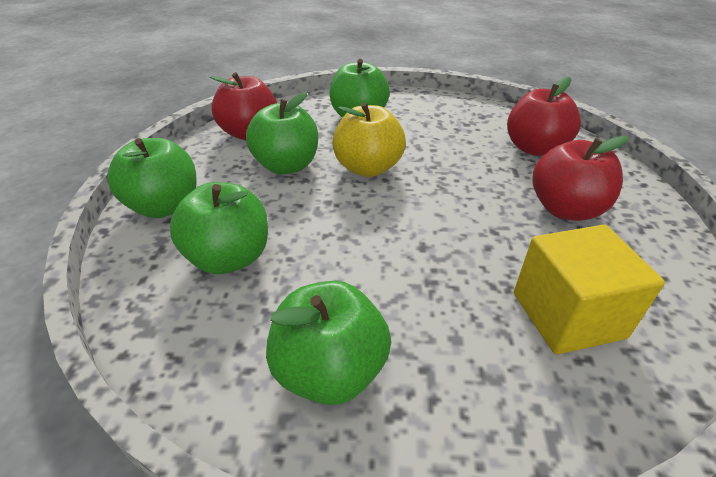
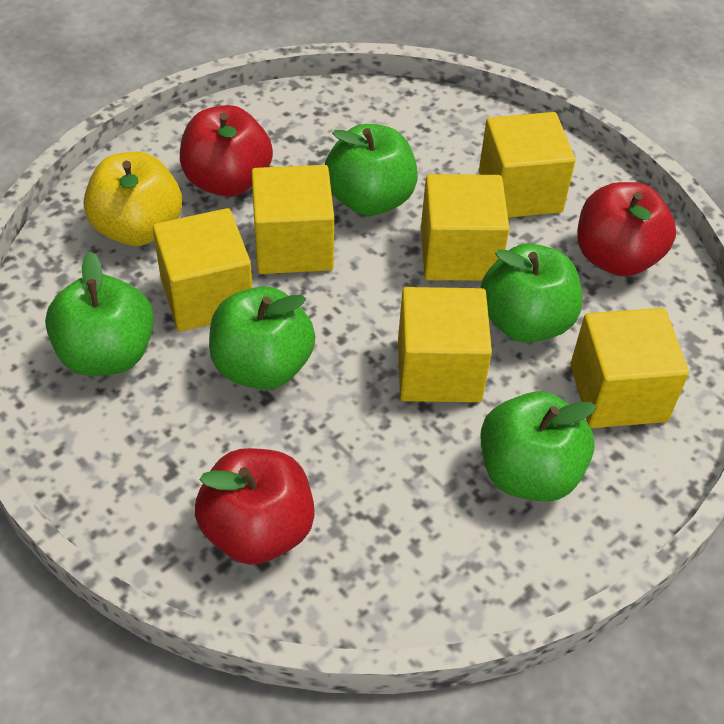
yellow cube: 1 -> 6

